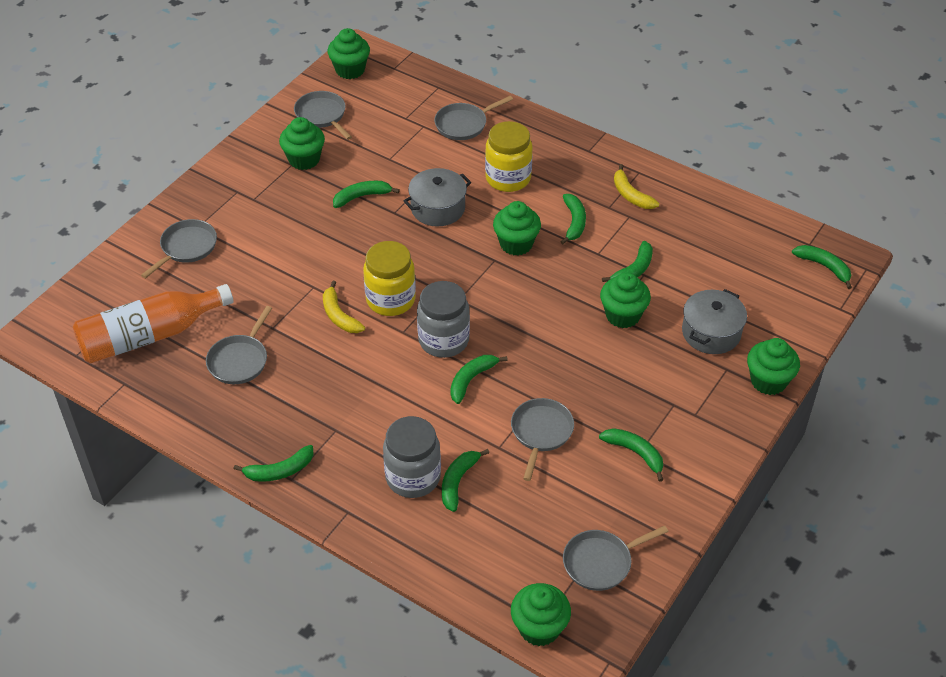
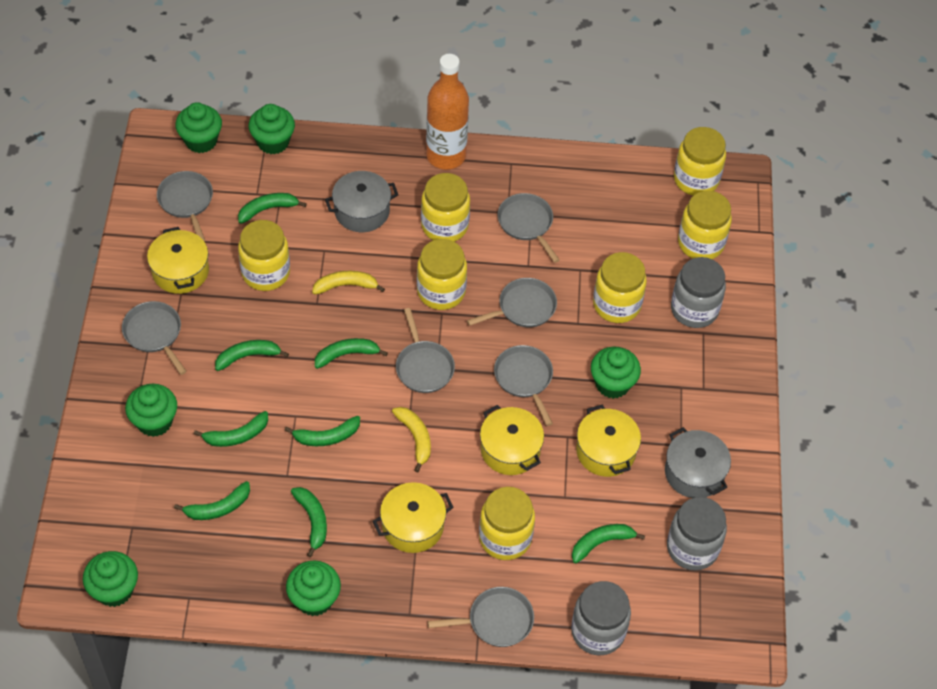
grey jar: 2 -> 3
grey pan: 6 -> 7
yellow jar: 2 -> 7
yellow pot: 0 -> 4

